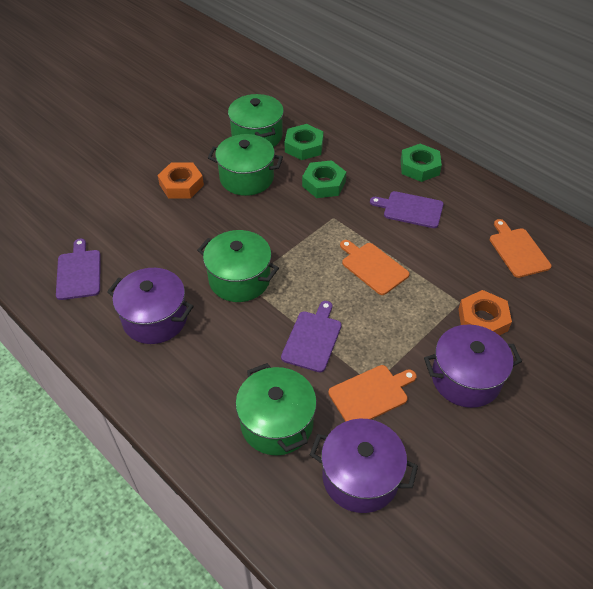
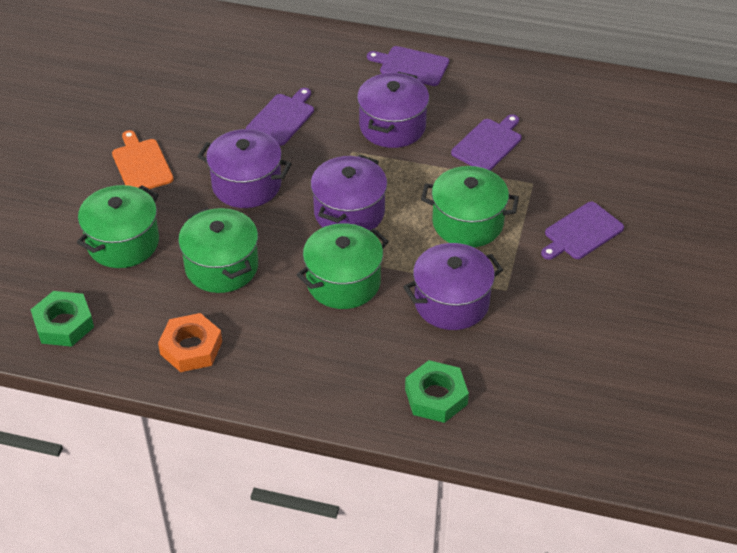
green nut: 3 -> 2
orange cutting board: 3 -> 1
orange nut: 2 -> 1
purple cutting board: 3 -> 4
purple pot: 3 -> 4

